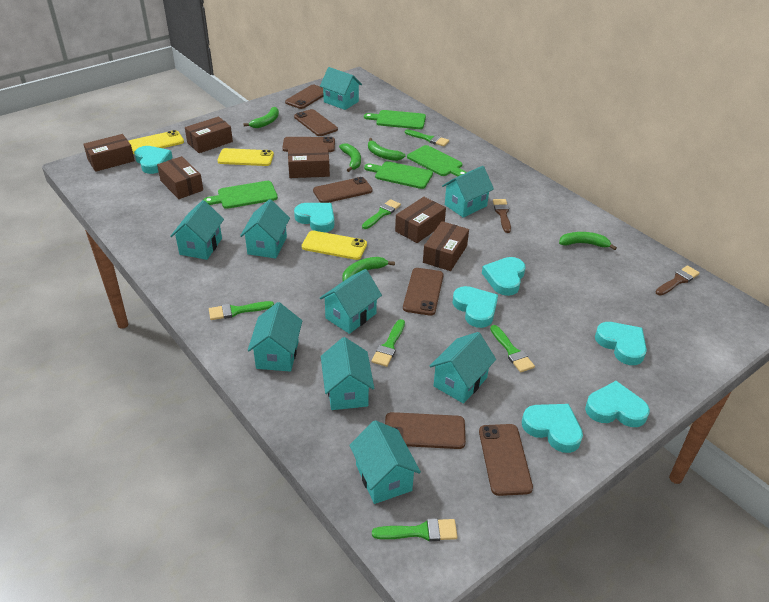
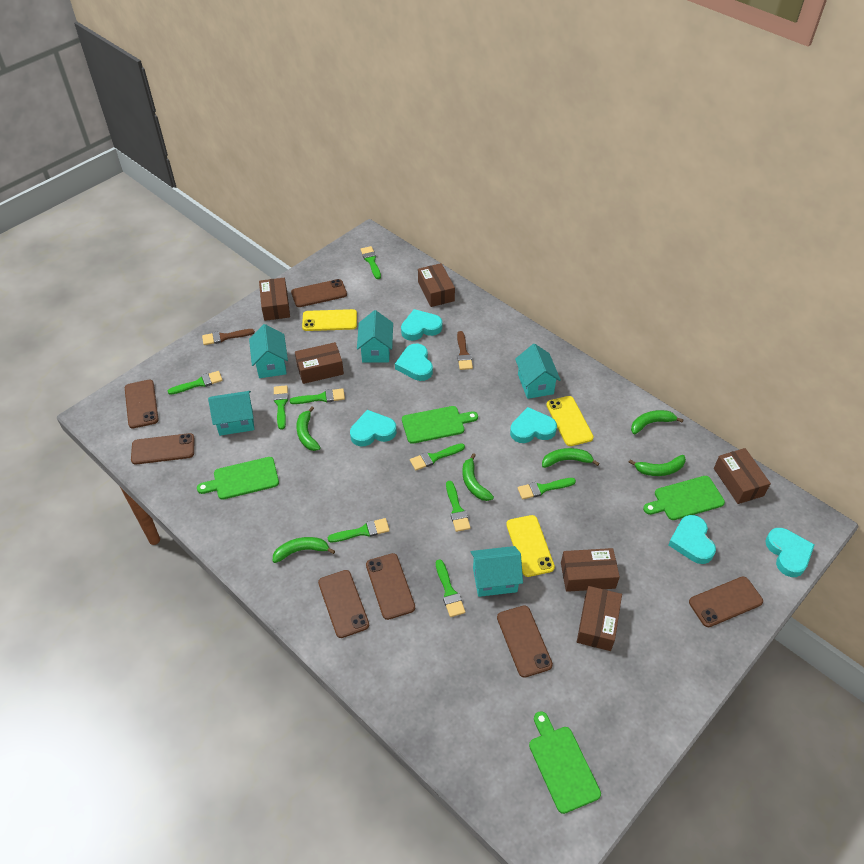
green banana: 5 -> 6
green brush: 6 -> 9
turquoise heart: 7 -> 6
turquoise house: 9 -> 5

